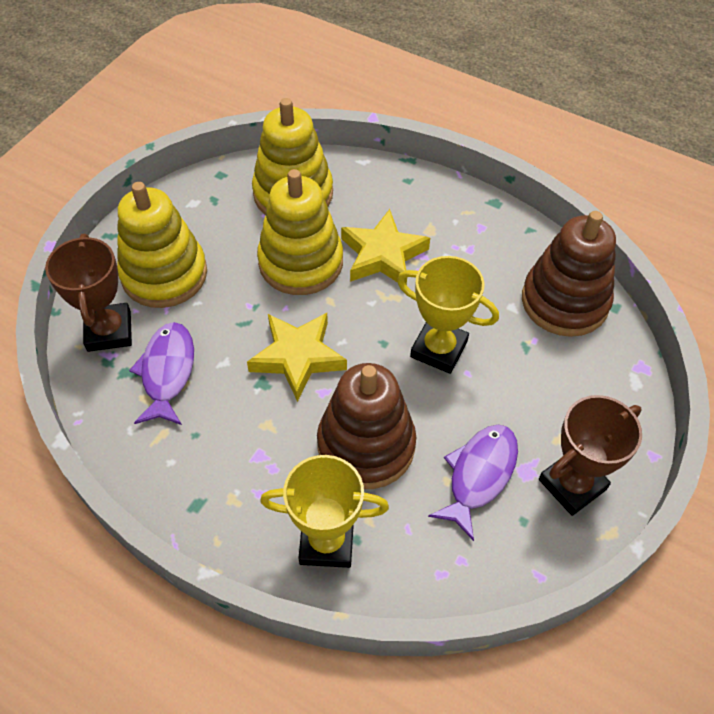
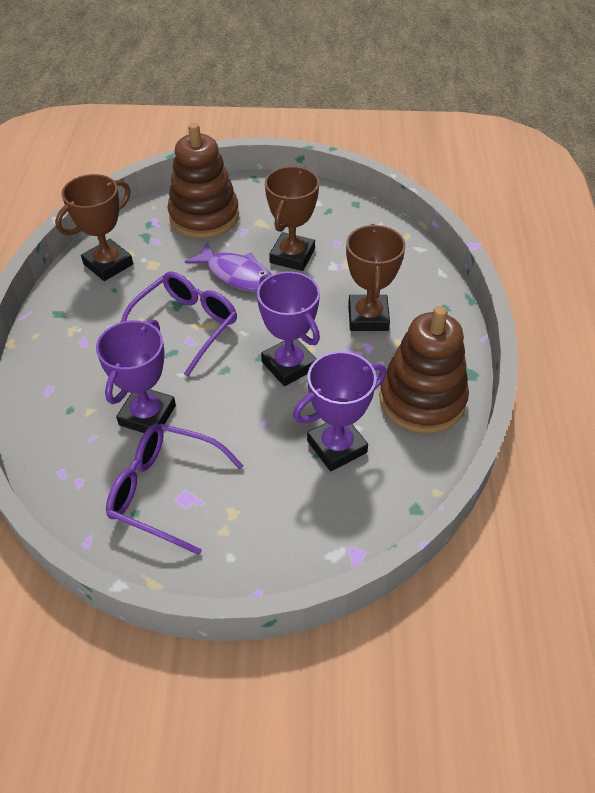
brown trophy: 2 -> 3
purple fish: 2 -> 1
purple glasses: 0 -> 2
purple trophy: 0 -> 3
yellow stacking toy: 3 -> 0
yellow star: 2 -> 0
yellow trophy: 2 -> 0

